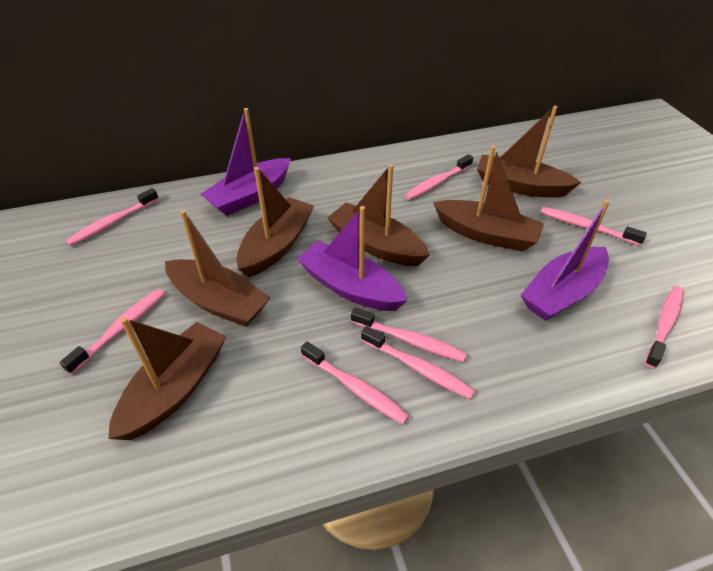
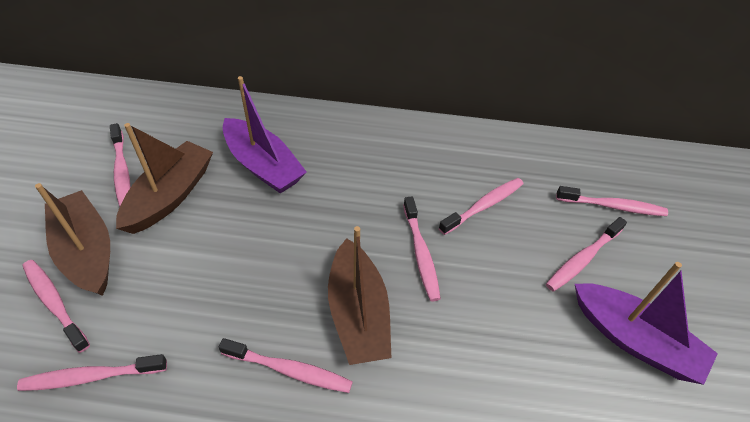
brown boat: 6 -> 3
purple boat: 3 -> 2

